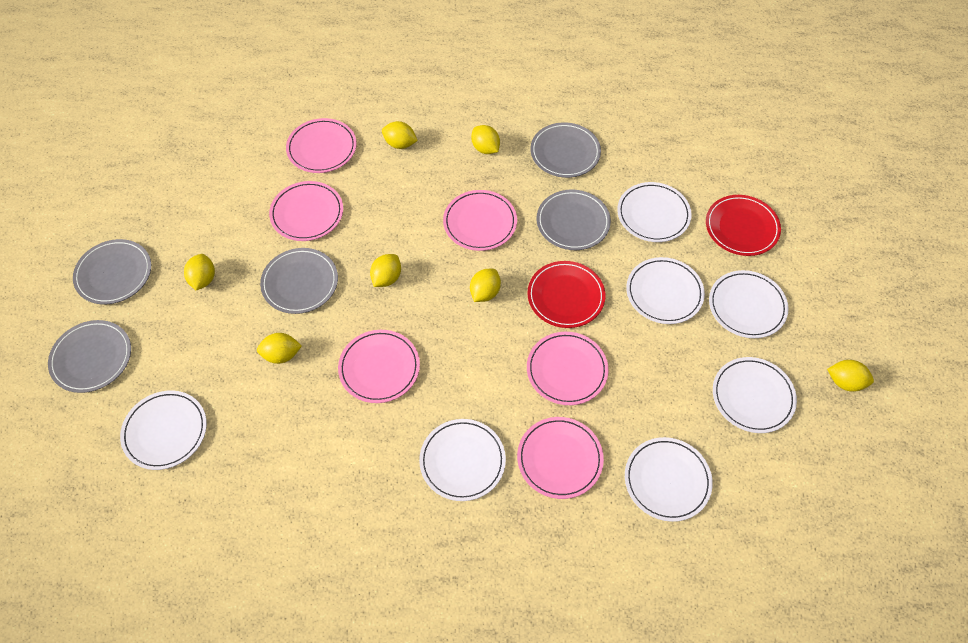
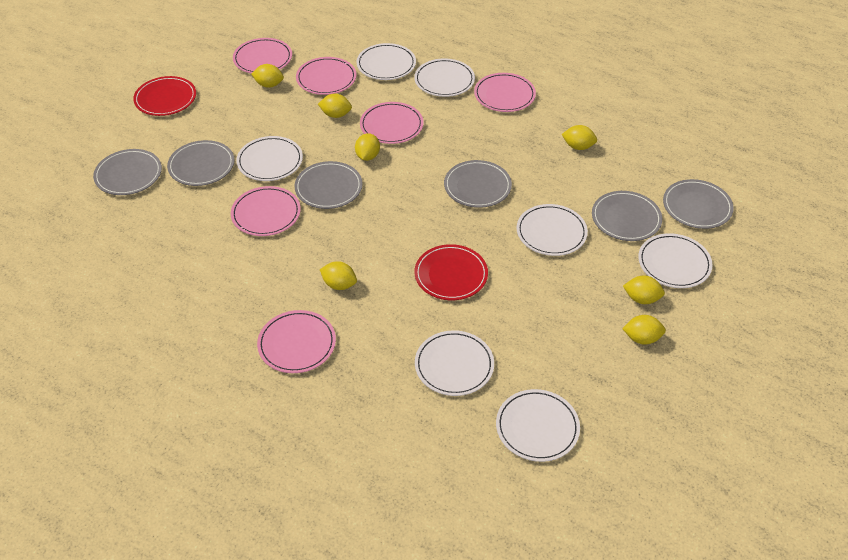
grey plate: 5 -> 6

